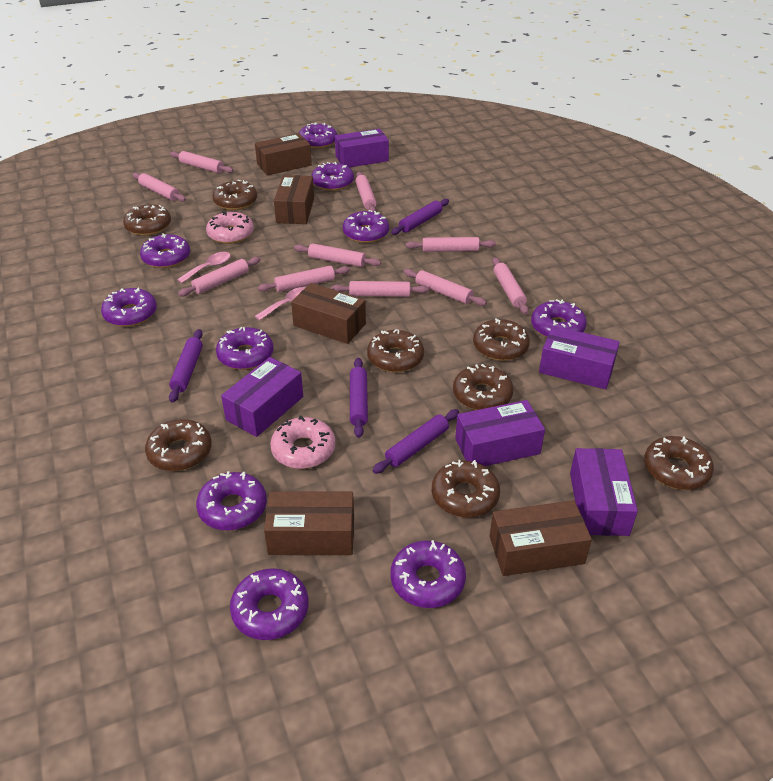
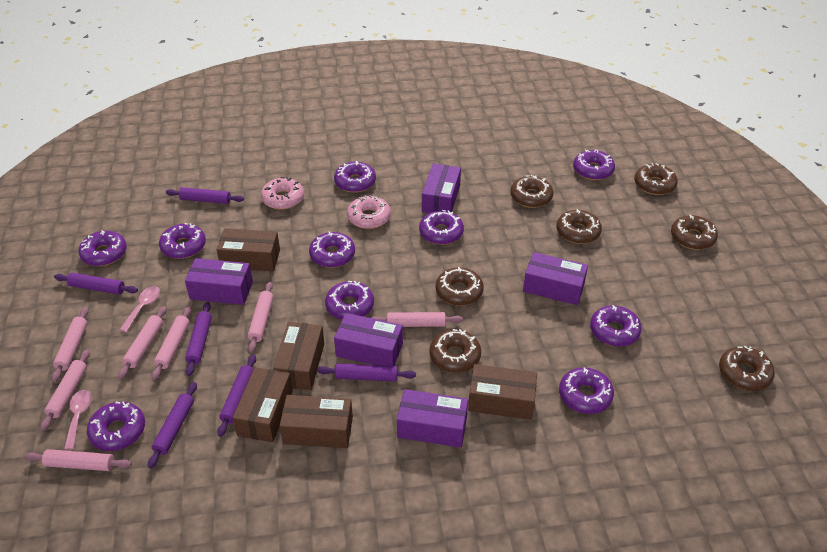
brown donut: 8 -> 7
pink rolling pin: 10 -> 7
purple rolling pin: 4 -> 6

